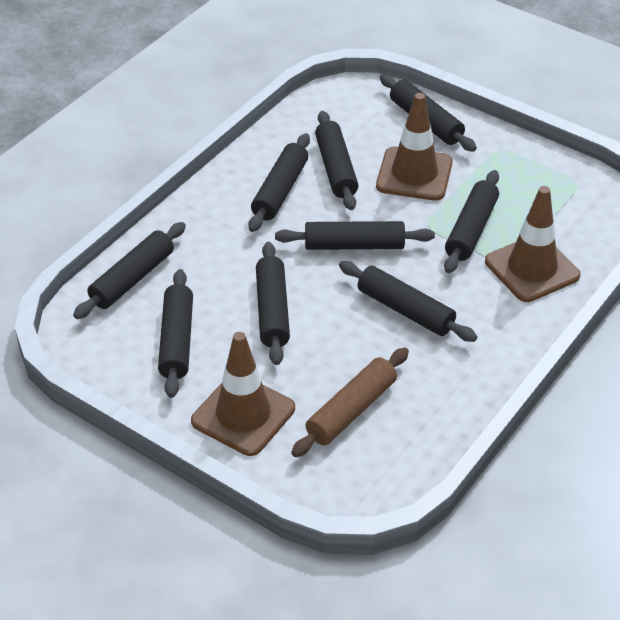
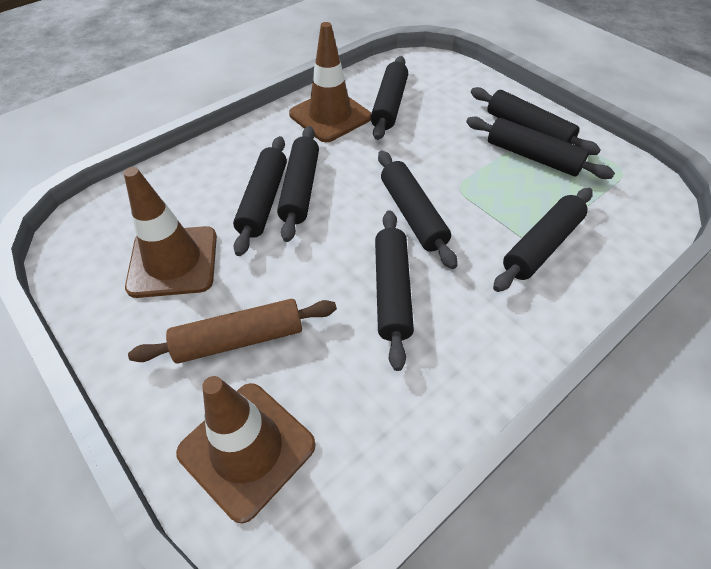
black rolling pin: 9 -> 8

